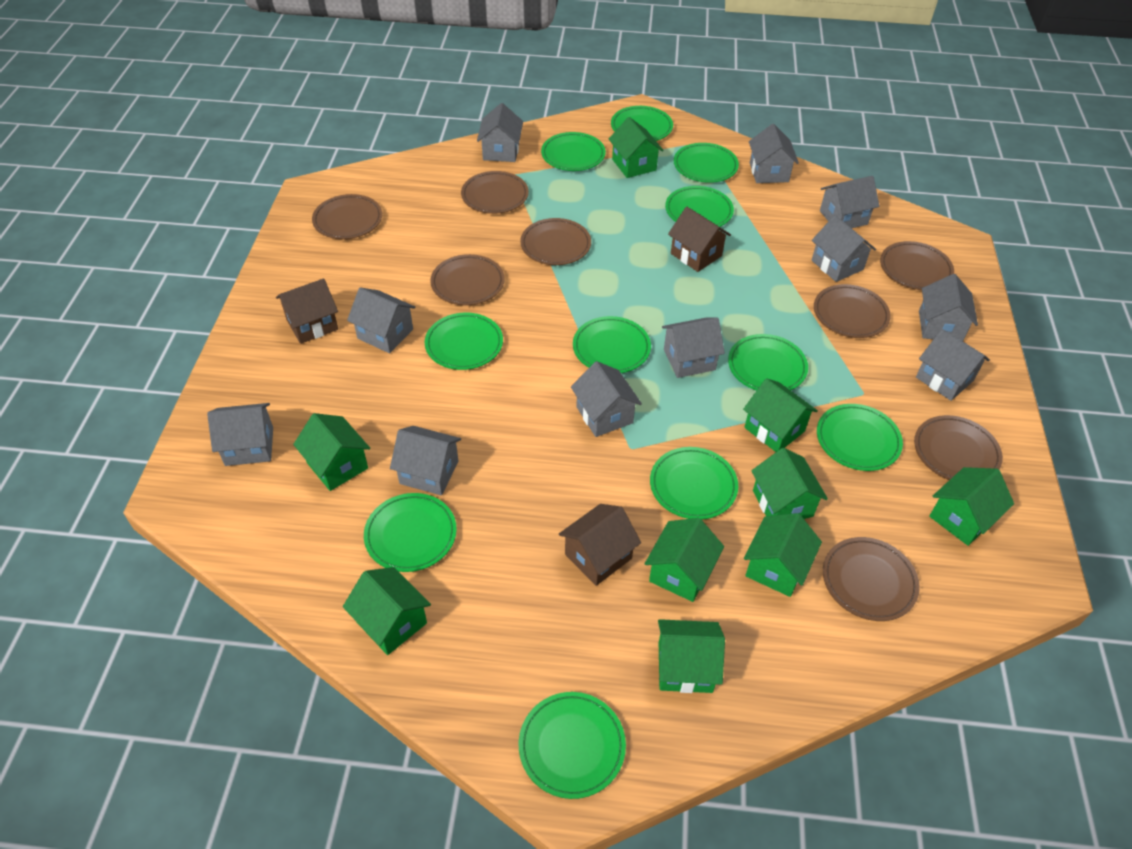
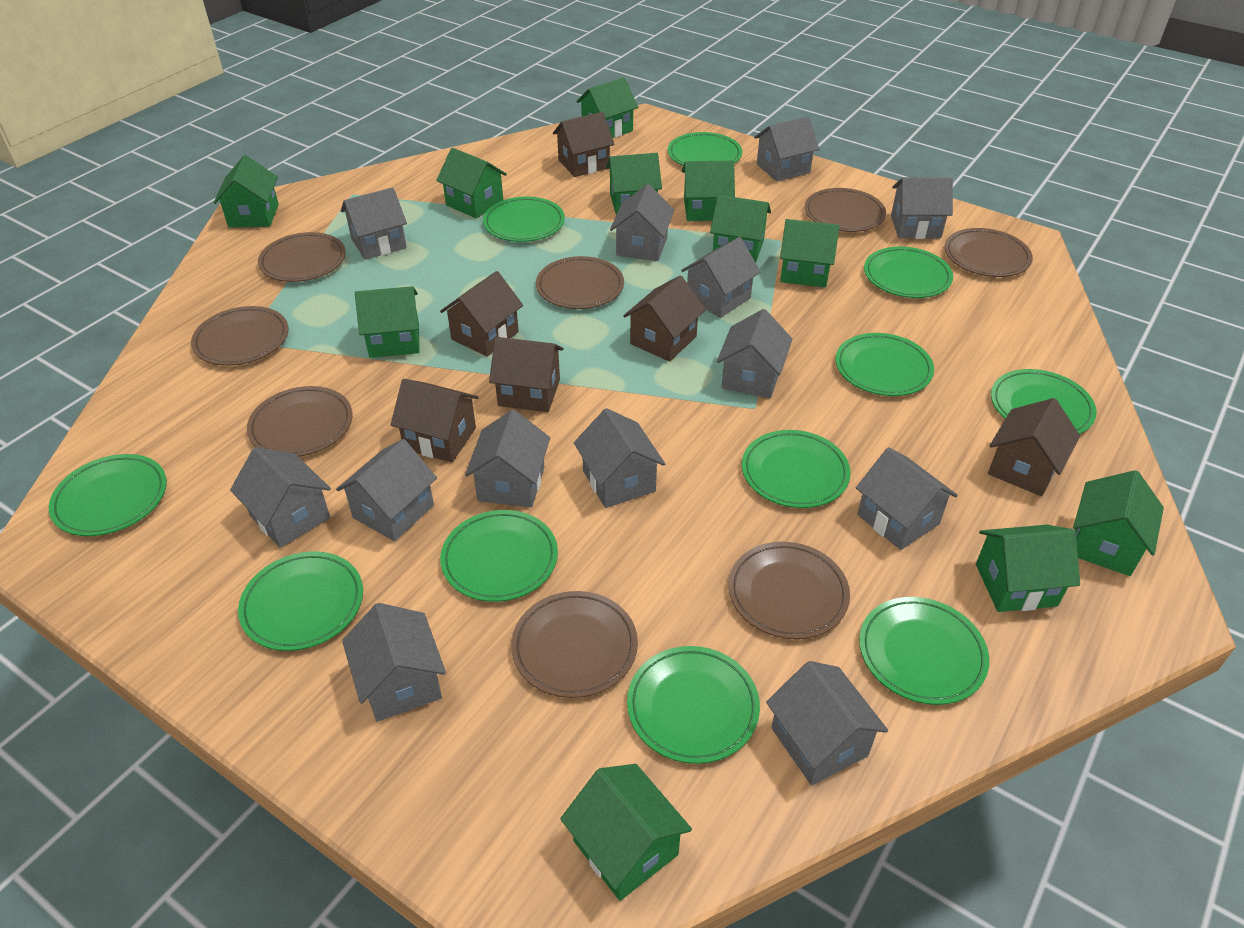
brown house: 3 -> 6
green house: 9 -> 11
grey house: 11 -> 13

